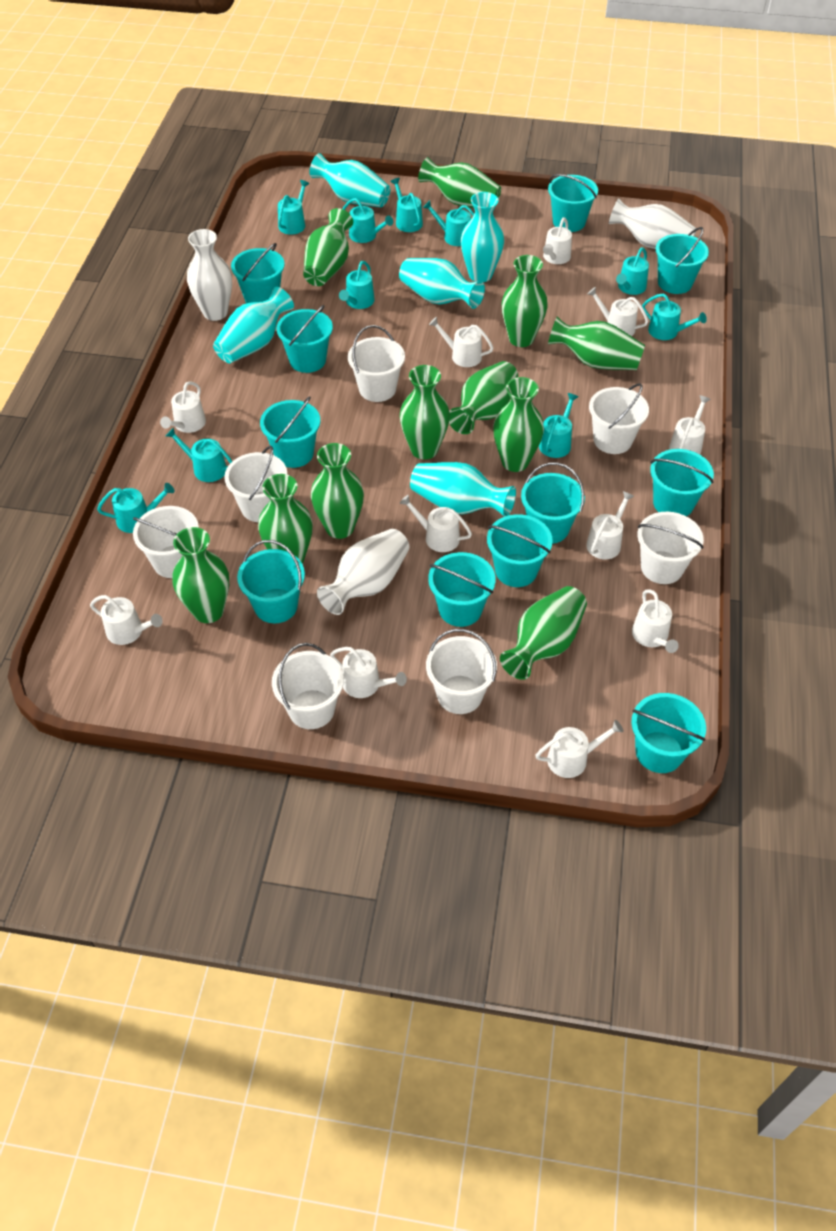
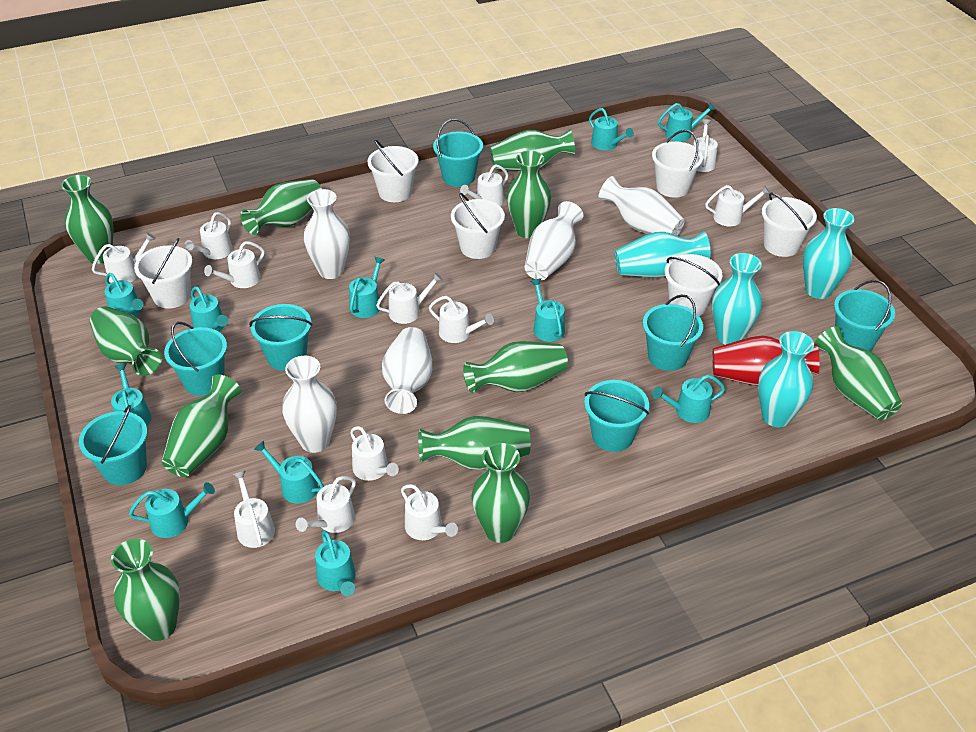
red vase: 0 -> 1
turquoise bucket: 11 -> 7
turquoise vase: 5 -> 4
turquoise watering can: 10 -> 11
white bucket: 7 -> 6
white vase: 3 -> 5
white watering can: 11 -> 12

